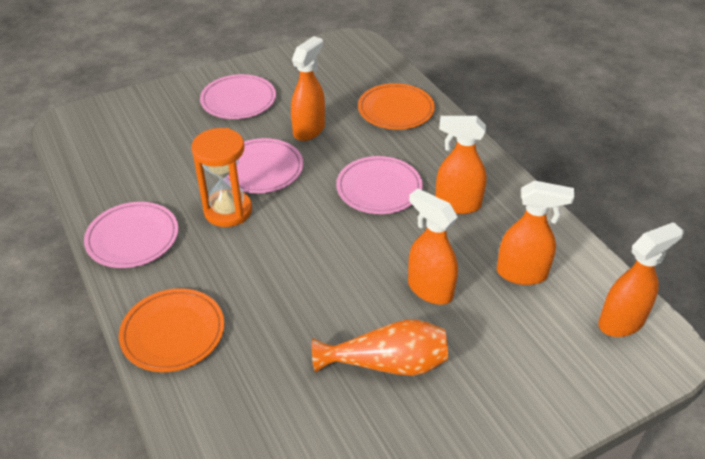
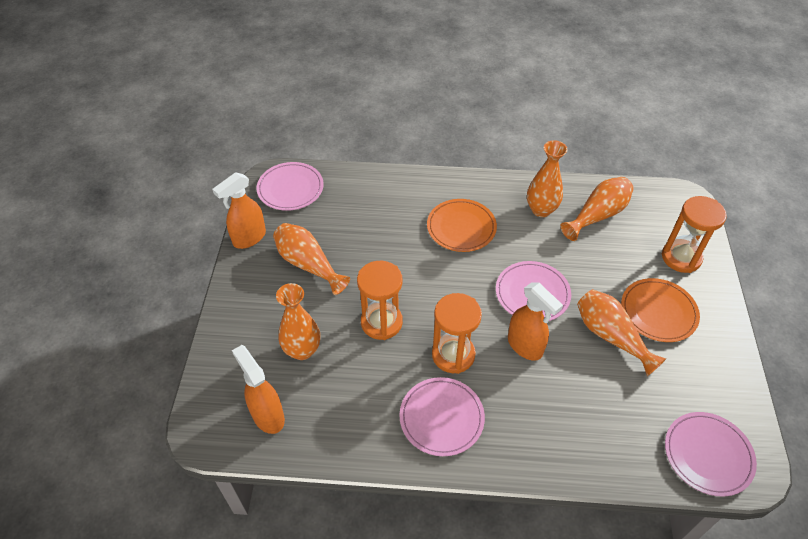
orange hourglass: 1 -> 3
orange spray bottle: 5 -> 3
orange vase: 1 -> 5

